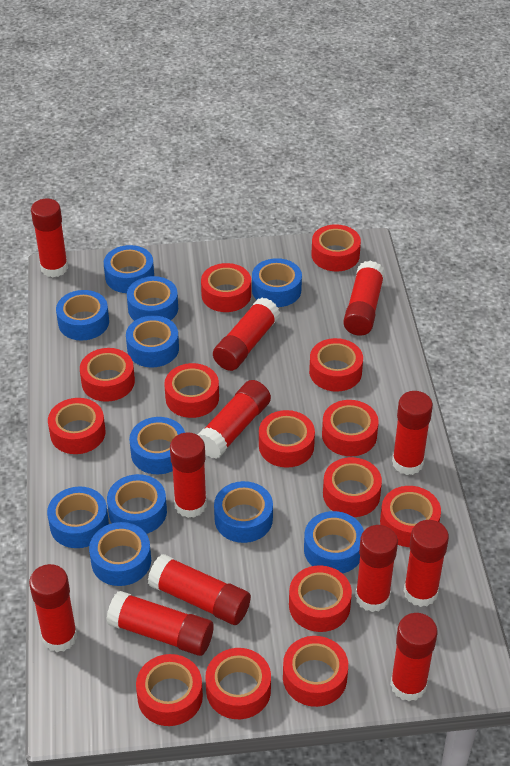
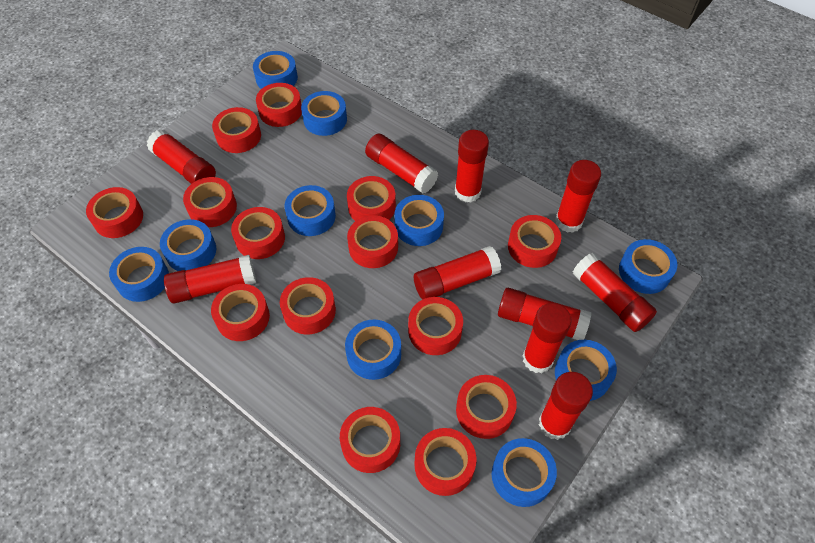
blue tape: 11 -> 10
red glue stick: 12 -> 10

